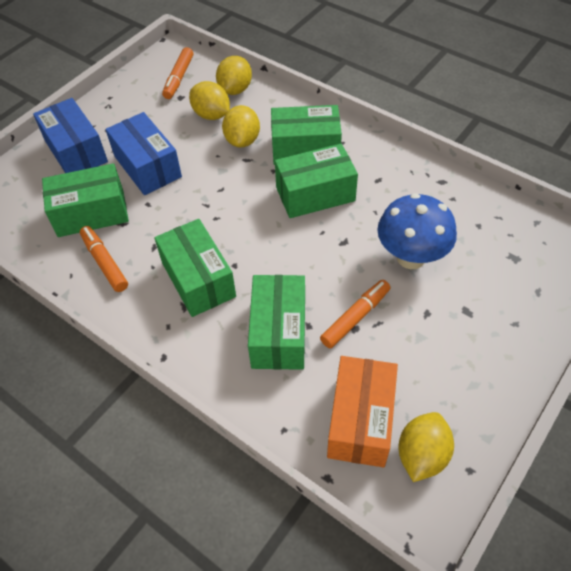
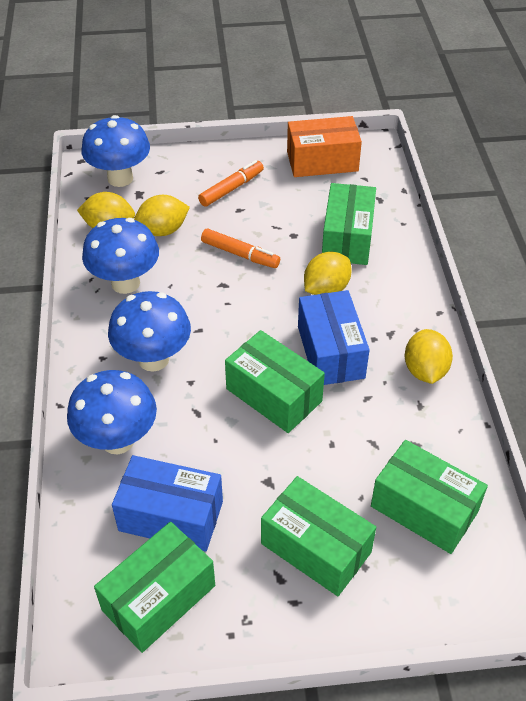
blue mushroom: 1 -> 4
orange marker: 3 -> 2

